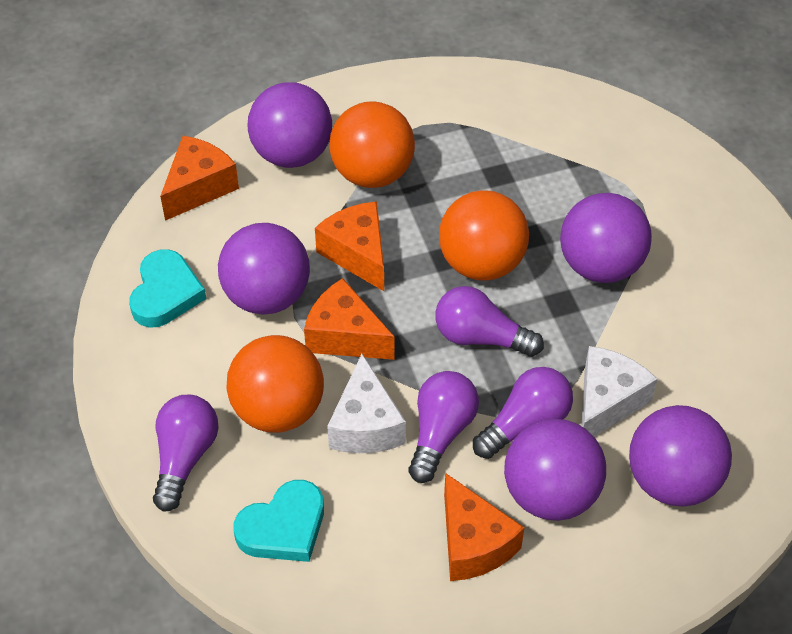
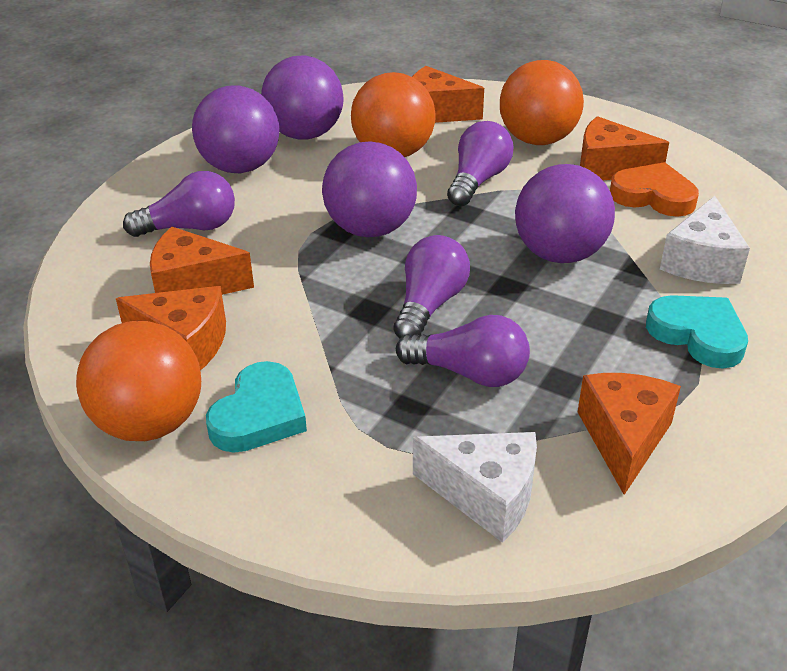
orange cheese: 4 -> 5
orange heart: 0 -> 1
purple ball: 5 -> 4

